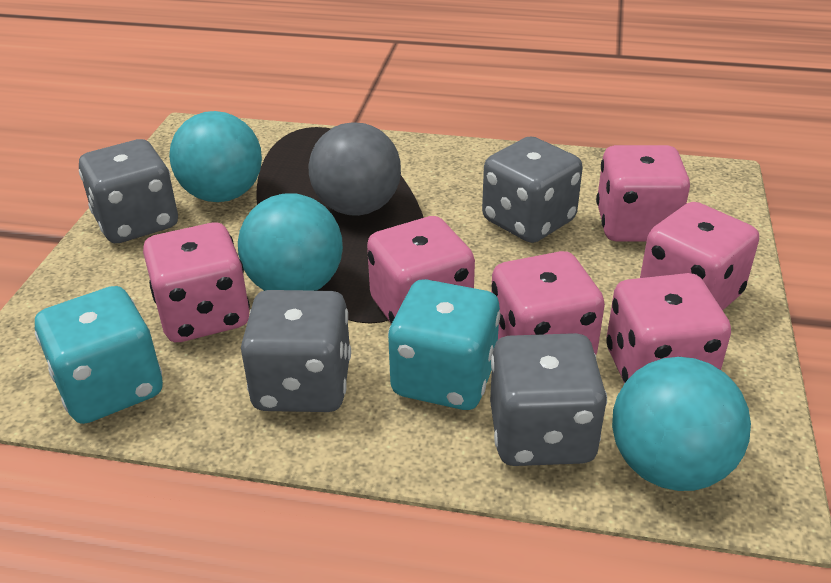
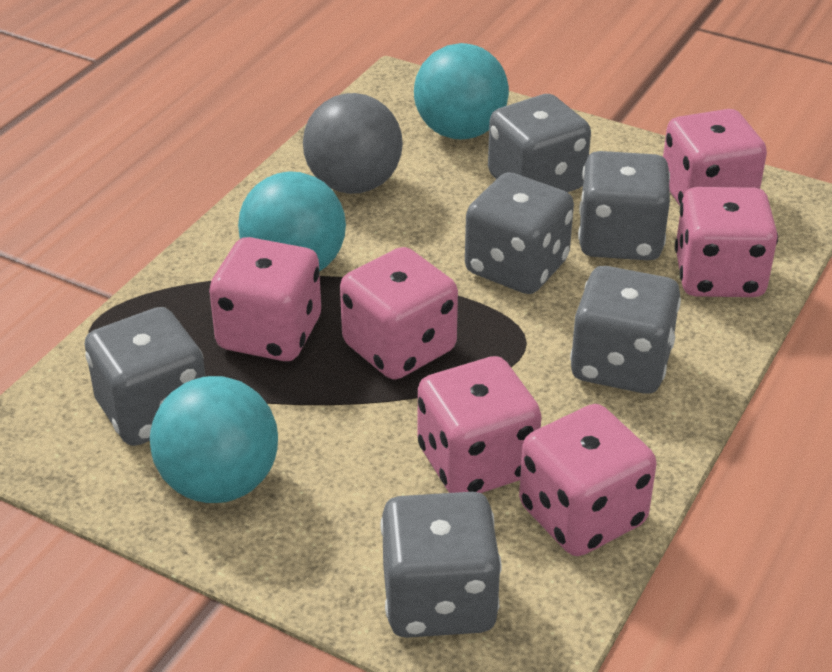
grey dice: 4 -> 6
turquoise dice: 2 -> 0

